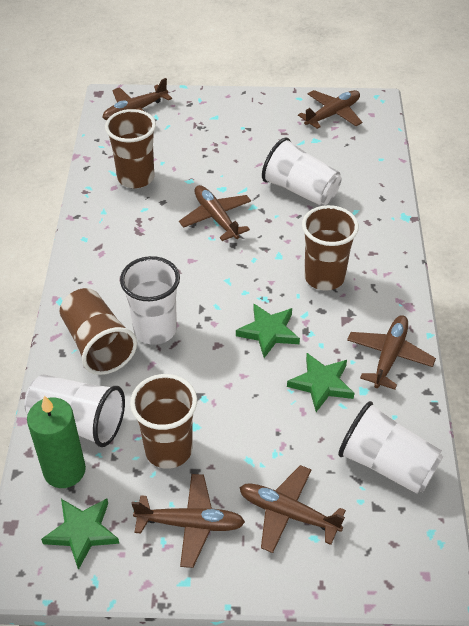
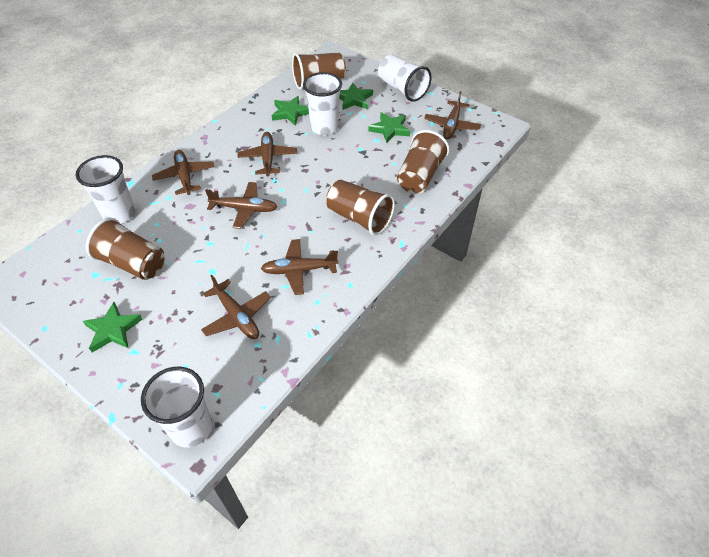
green candle: 1 -> 0
green star: 3 -> 4

